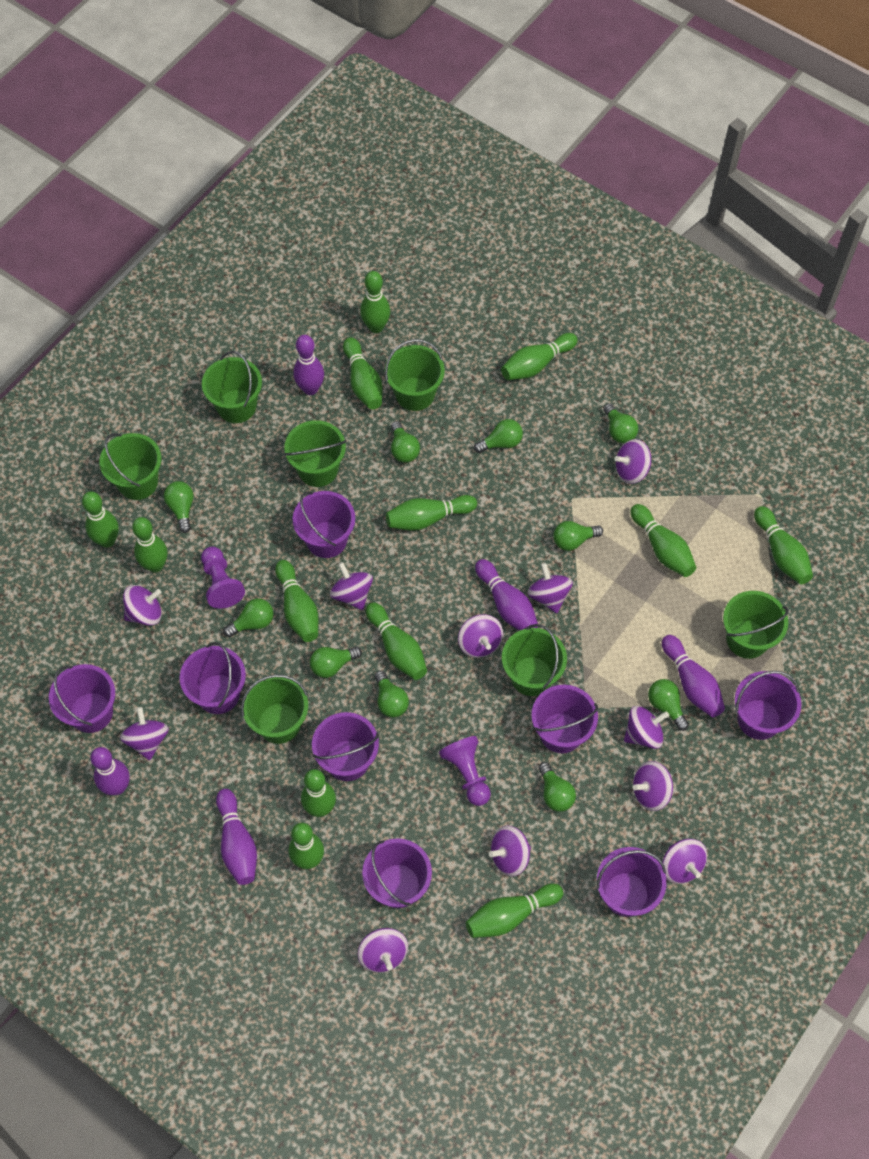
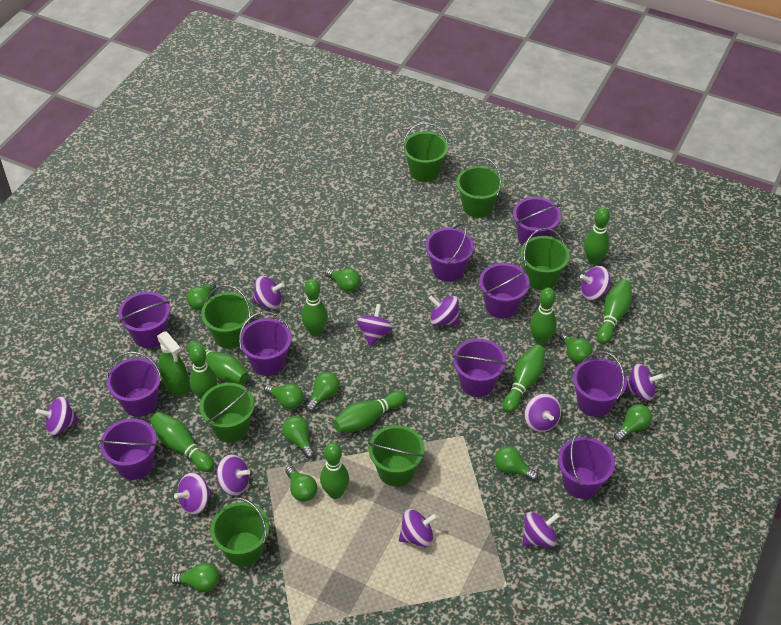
green bowling pin: 13 -> 10
green spray bottle: 0 -> 1
purple bowling pin: 5 -> 0
purple bucket: 8 -> 10
purple pawn: 2 -> 0

